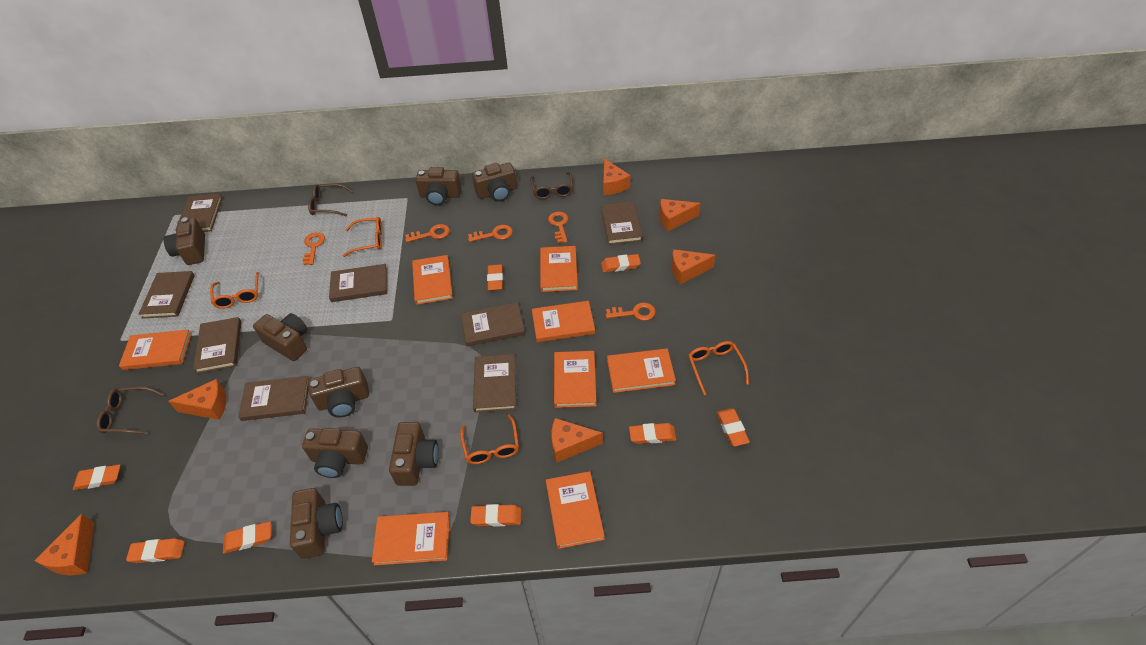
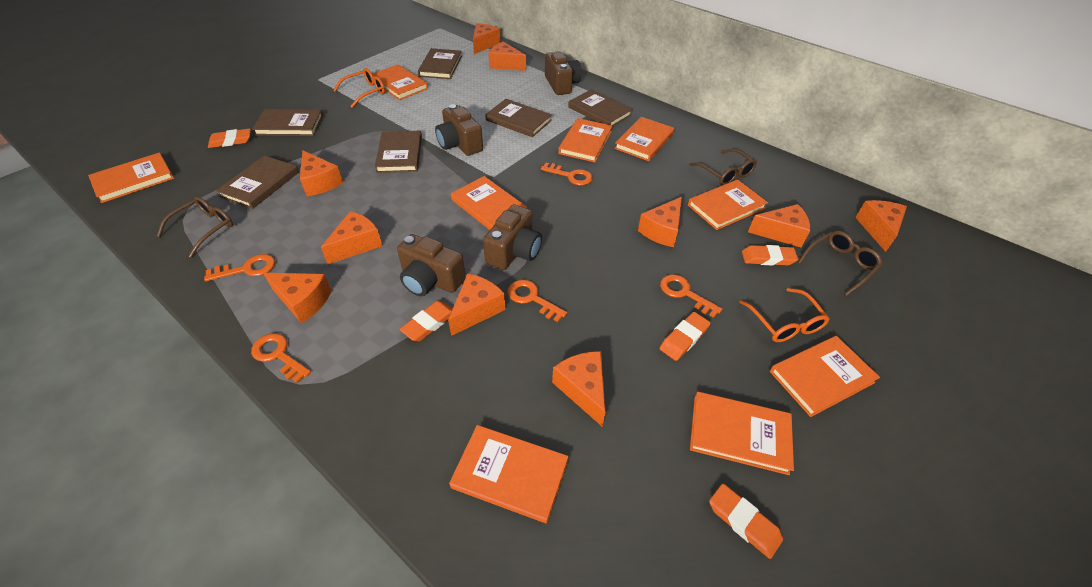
brown book: 8 -> 6
brown camera: 8 -> 4
orange book: 8 -> 9
orange cheese: 6 -> 10
orange eraser: 8 -> 5
orange glasses: 4 -> 2

